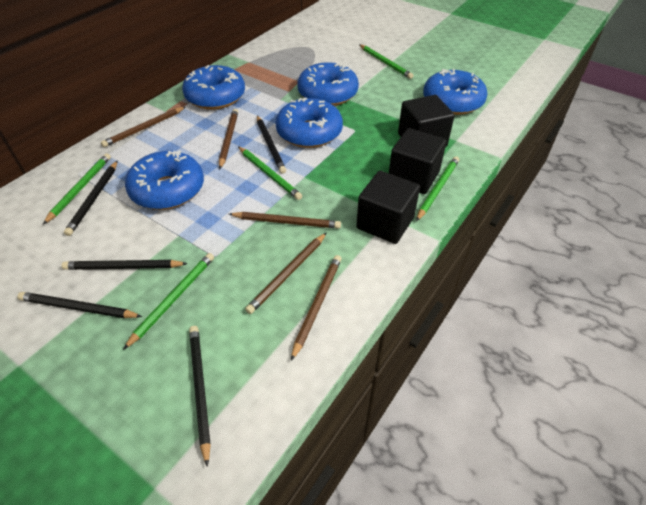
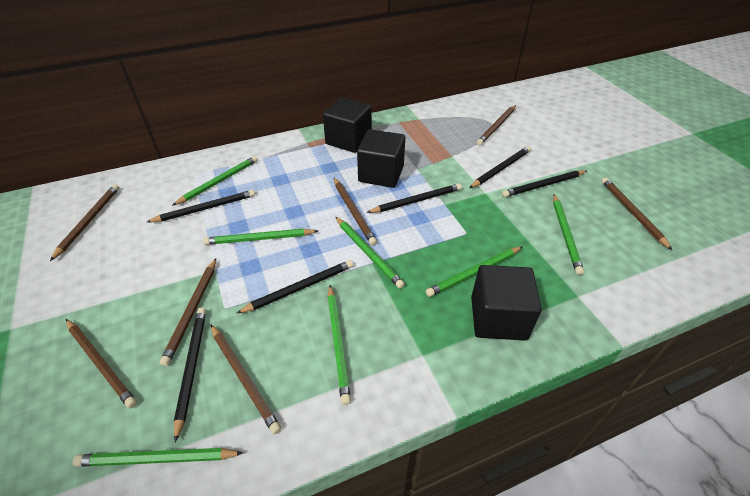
black pencil: 5 -> 6
blue donut: 5 -> 0
brown pencil: 5 -> 7
green pencil: 5 -> 7

